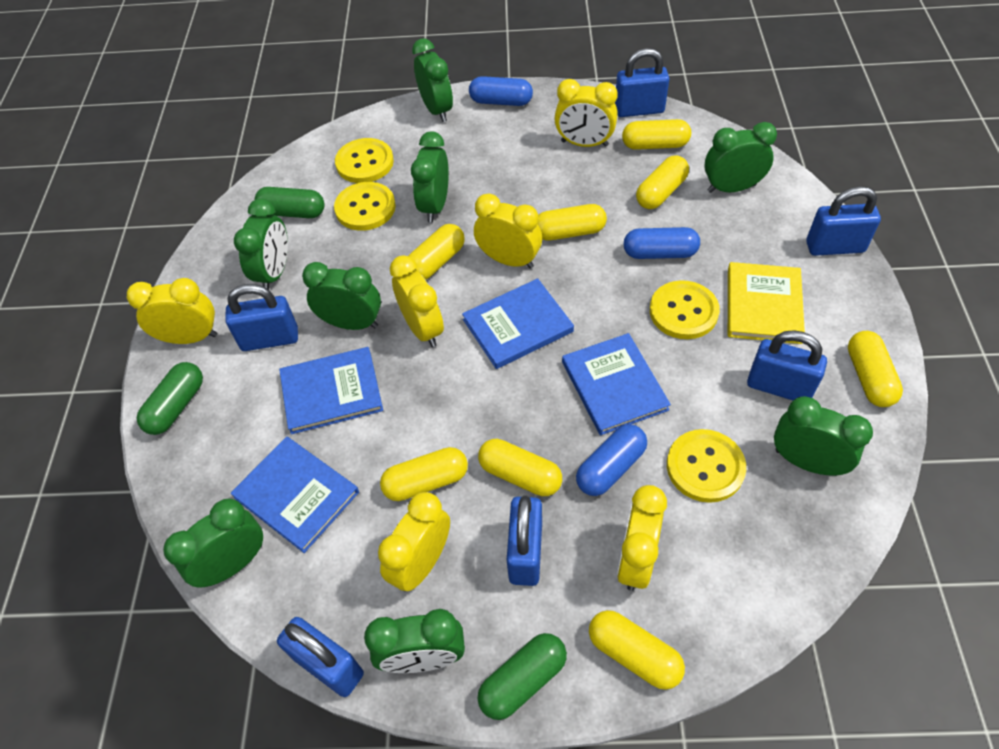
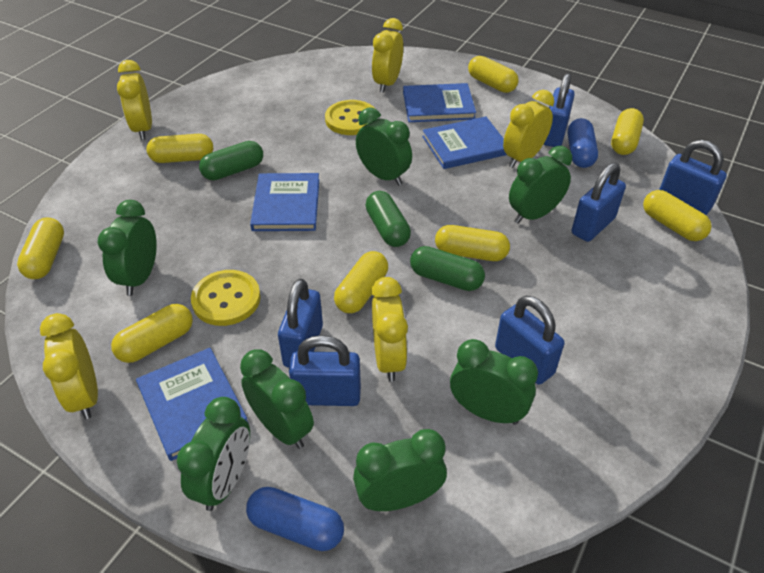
blue capsule: 3 -> 2
green clock: 8 -> 7
yellow book: 1 -> 0
yellow button: 4 -> 2
yellow clock: 6 -> 5

